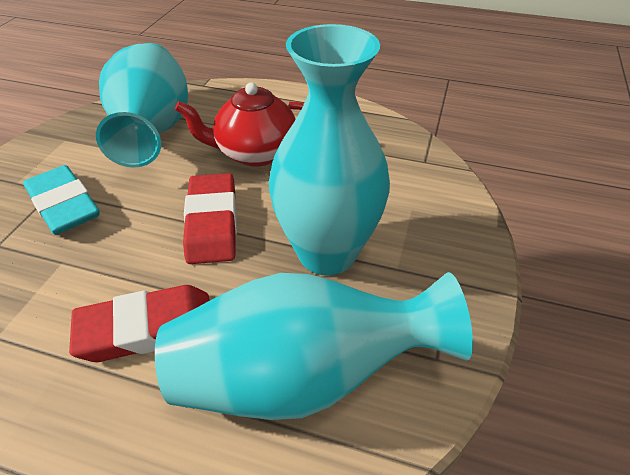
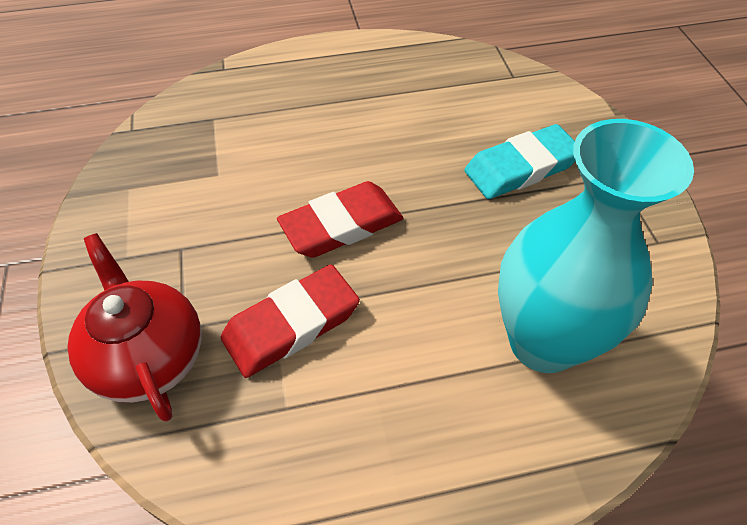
turquoise vase: 3 -> 1

